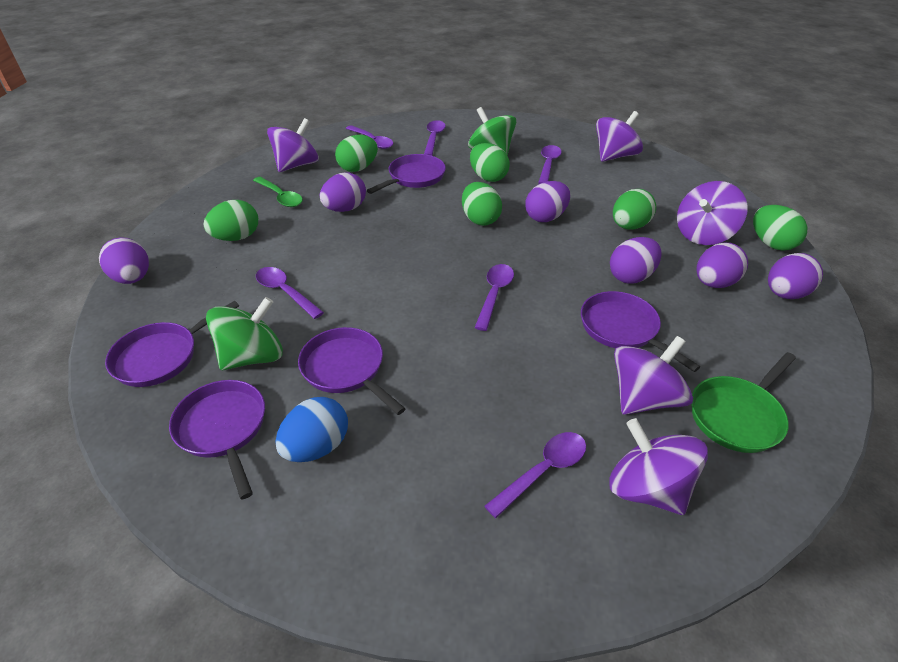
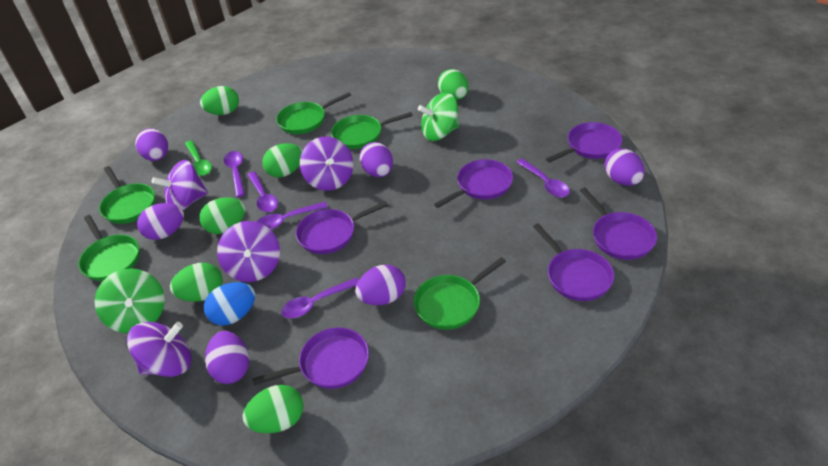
green pan: 1 -> 5
purple pan: 5 -> 6
purple spinning top: 5 -> 4
purple spoon: 6 -> 5

